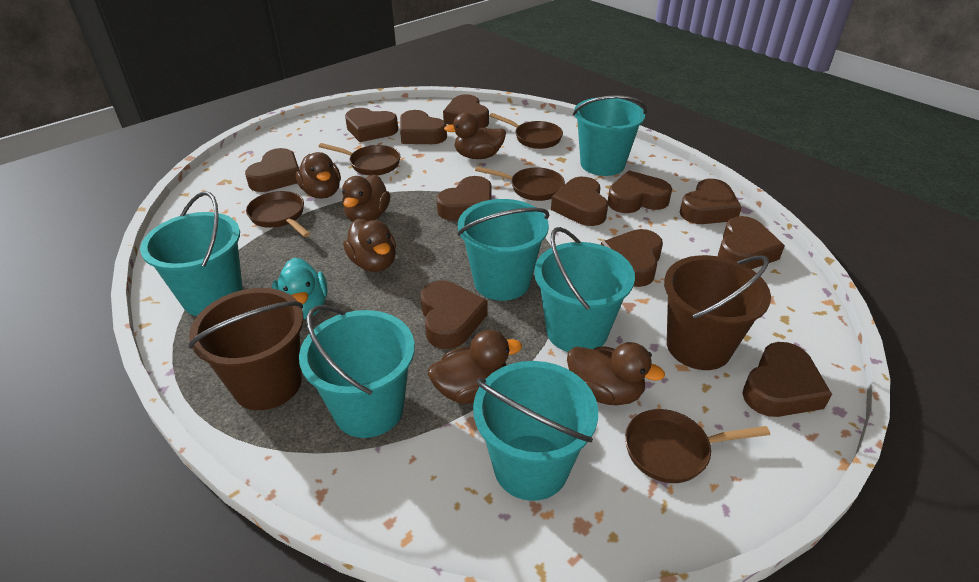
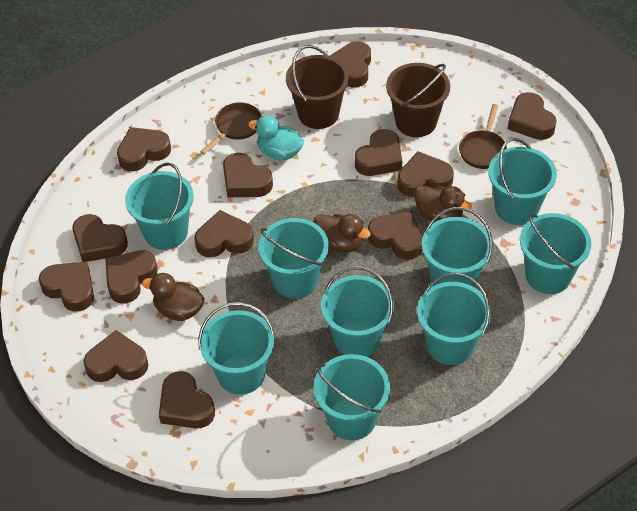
brown duck: 6 -> 3
brown heart: 12 -> 13
brown pan: 5 -> 2
turquoise bucket: 6 -> 9

